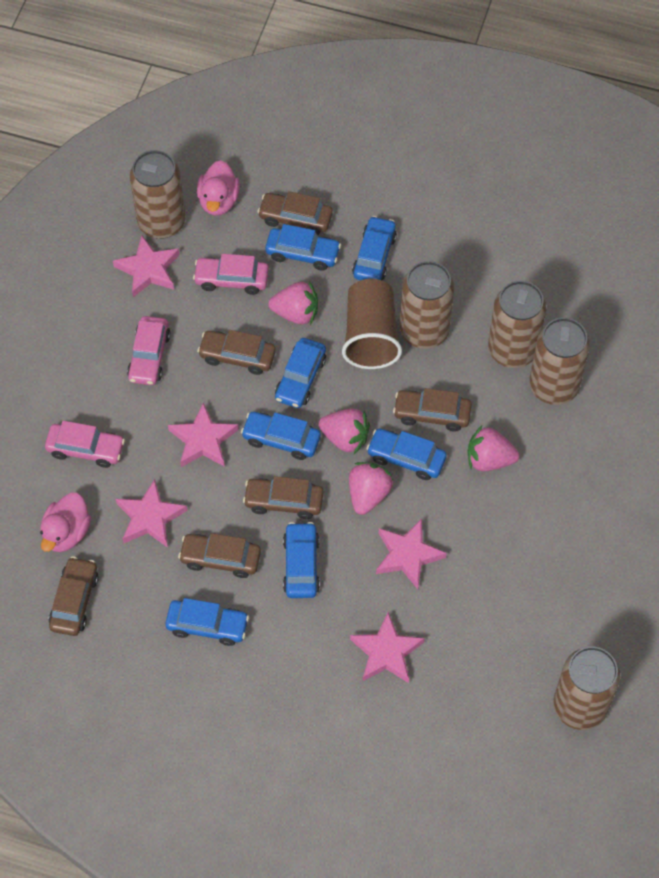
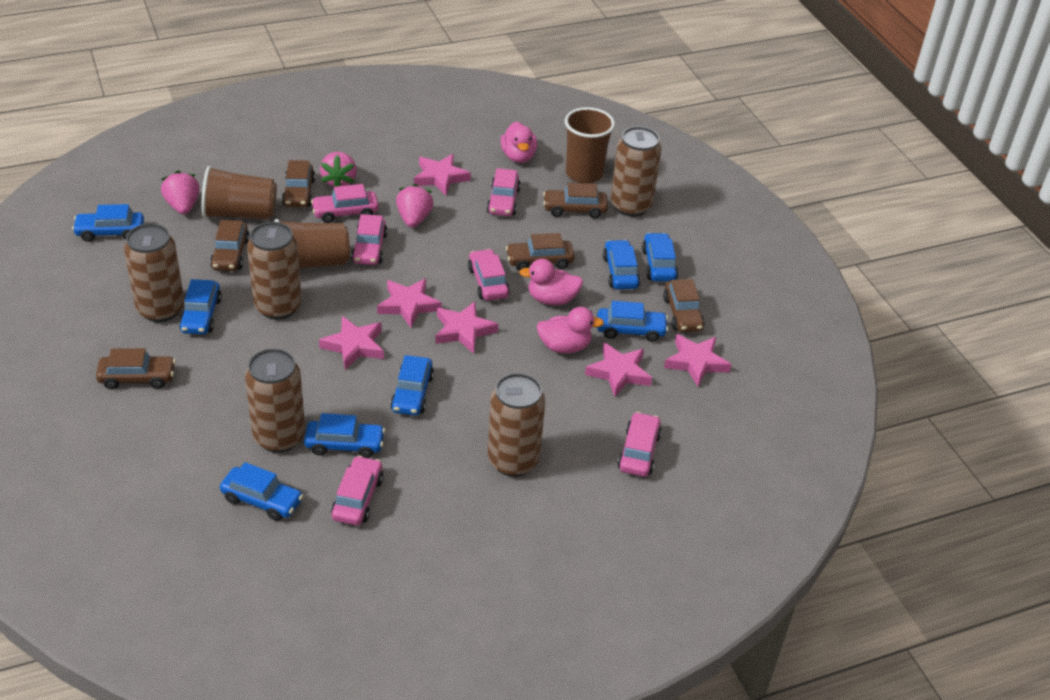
blue car: 7 -> 8
brown cup: 1 -> 3
pink car: 3 -> 6
pink duck: 2 -> 3
pink star: 5 -> 6
pink strawberry: 4 -> 3

